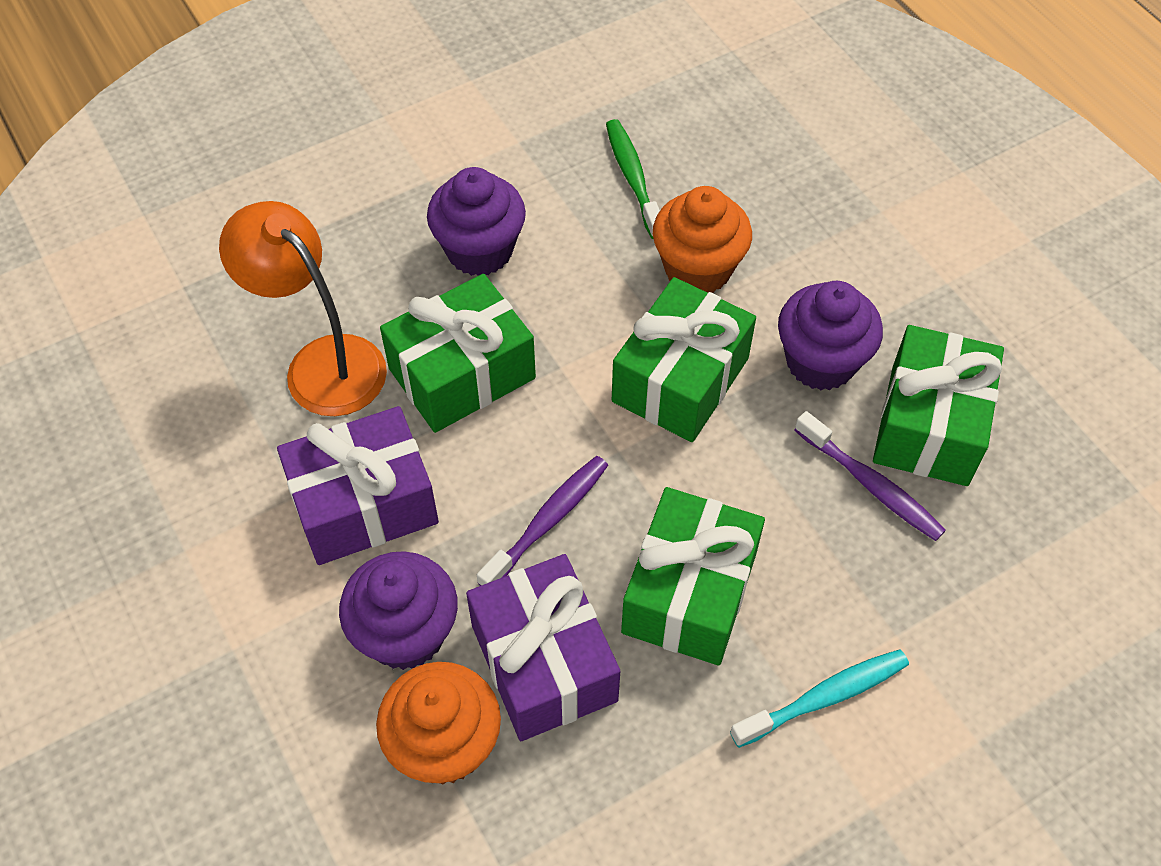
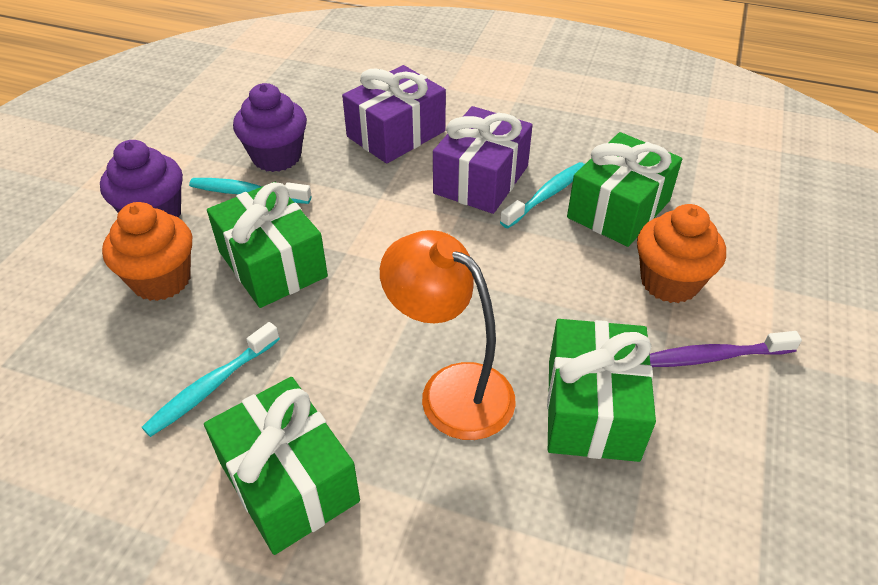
green toothbrush: 1 -> 0
purple cupcake: 3 -> 2
purple toothbrush: 2 -> 1
turquoise toothbrush: 1 -> 3

